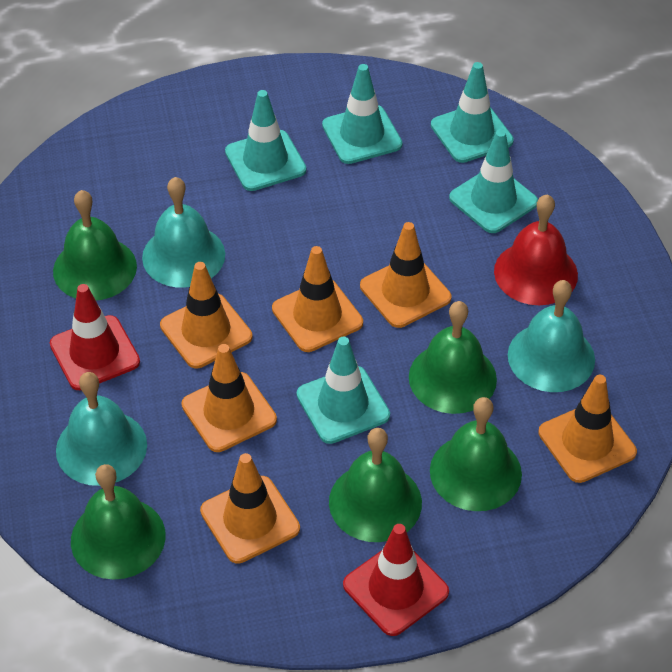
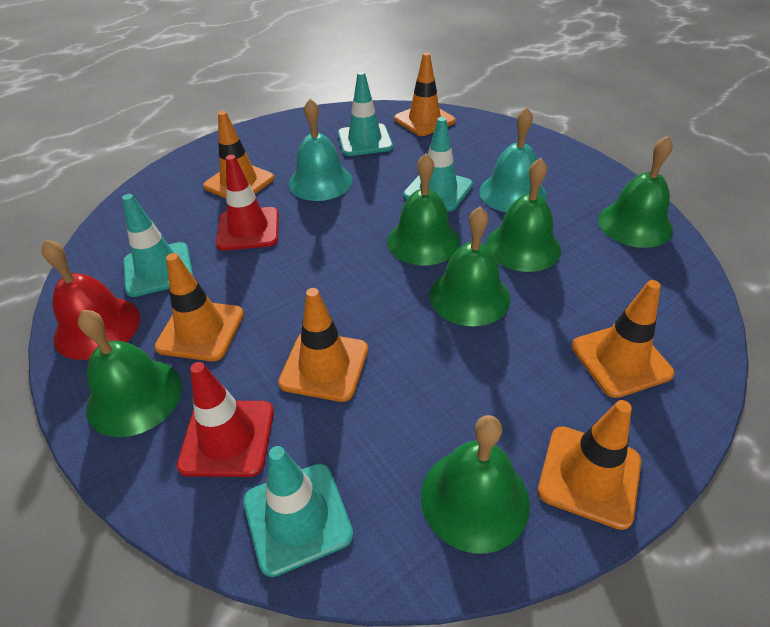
green bell: 5 -> 6
turquoise bell: 3 -> 2
turquoise traffic cone: 5 -> 4

